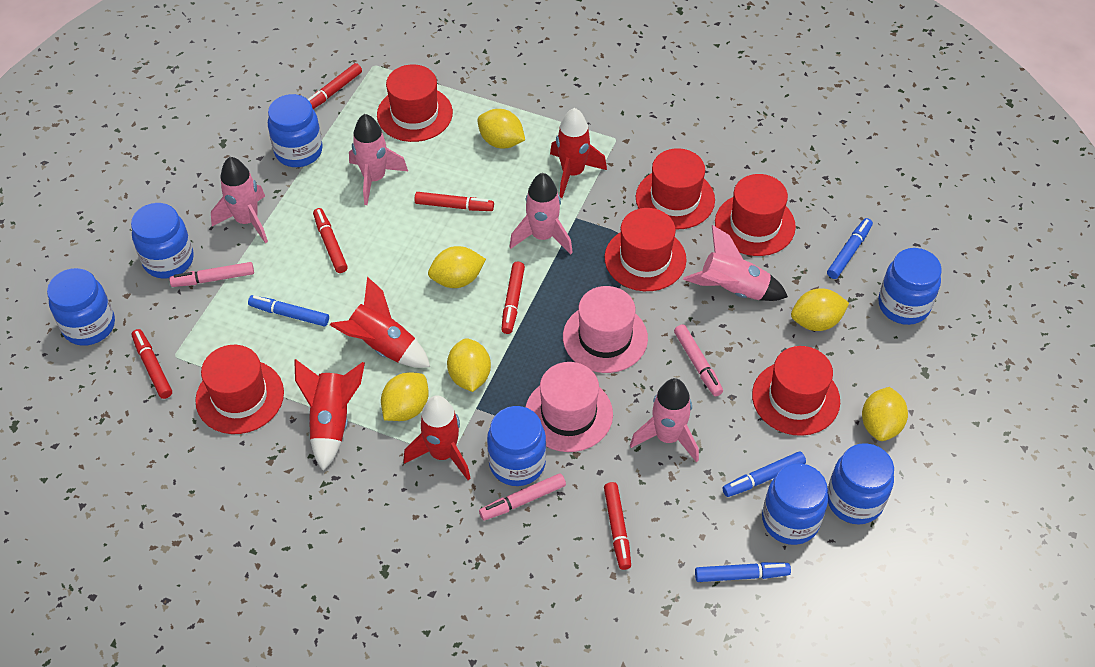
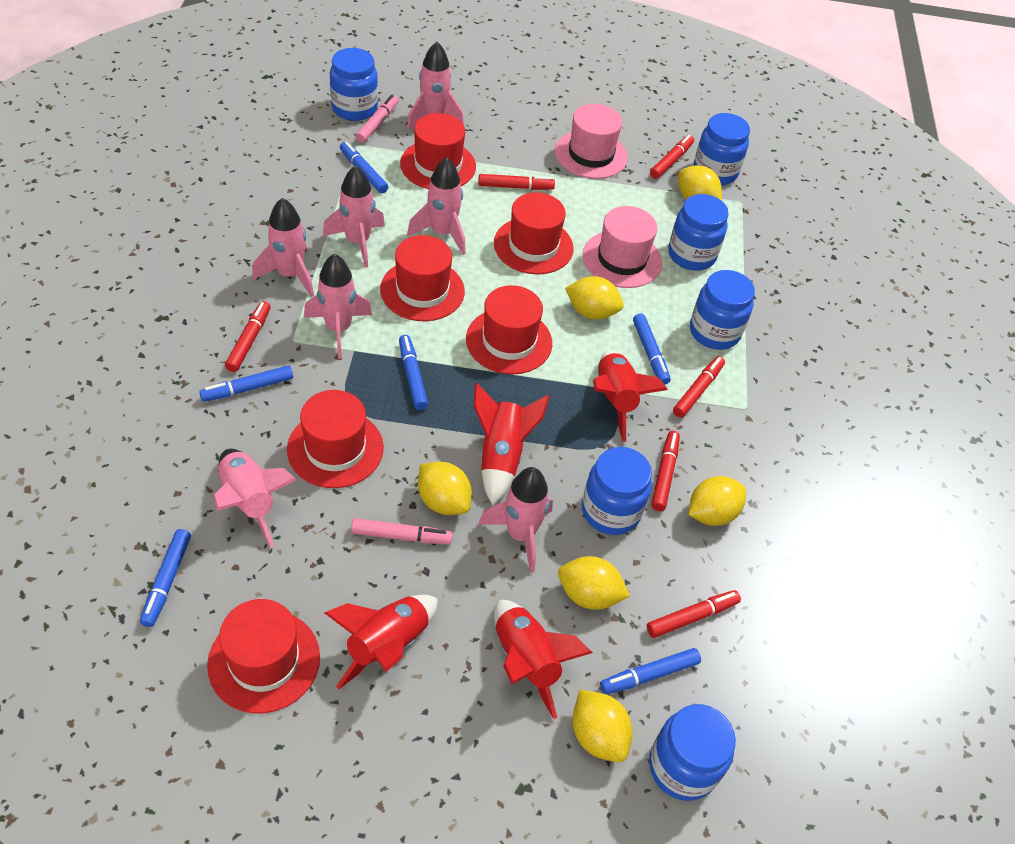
blue jar: 7 -> 6
blue marker: 4 -> 6
pink marker: 3 -> 2
pink rocket: 5 -> 7

